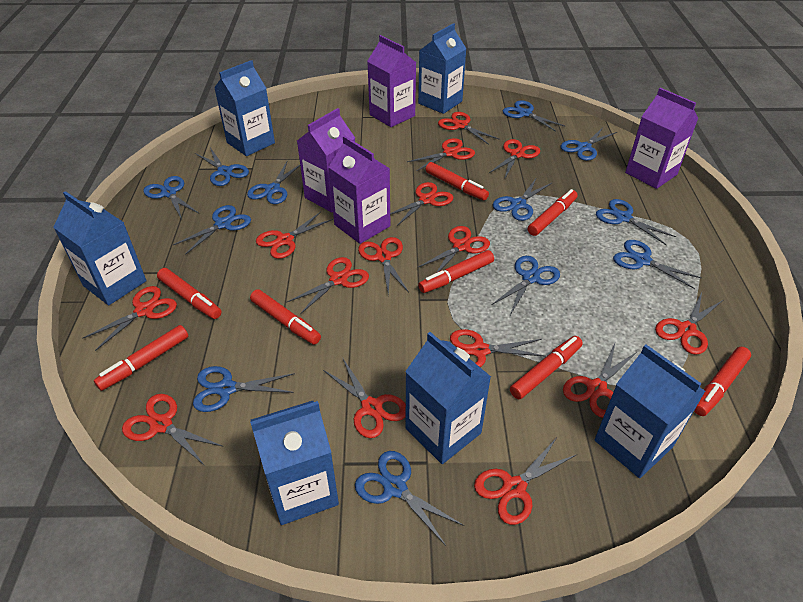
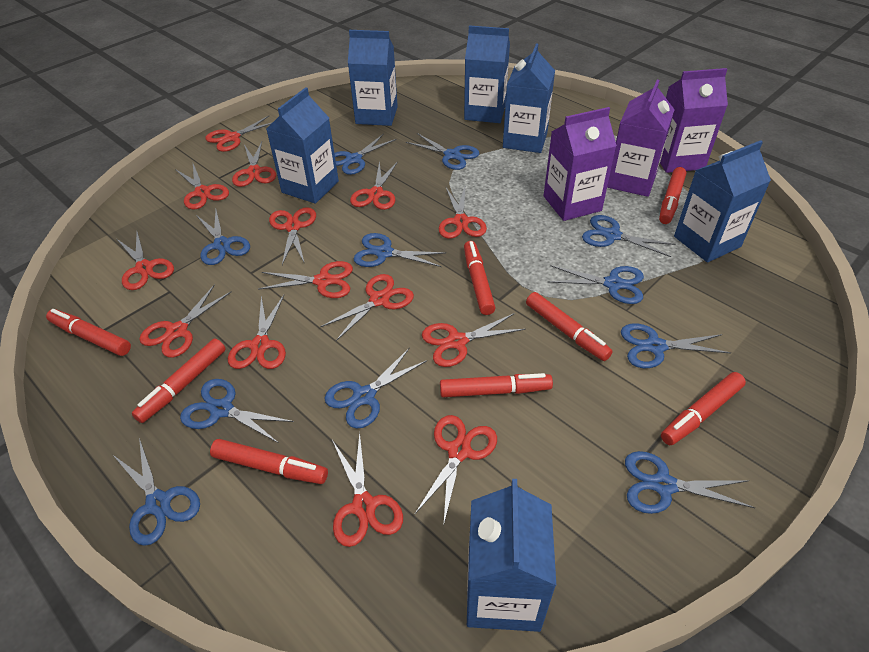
blue scissors: 12 -> 11
purple carton: 4 -> 3
red scissors: 15 -> 14

